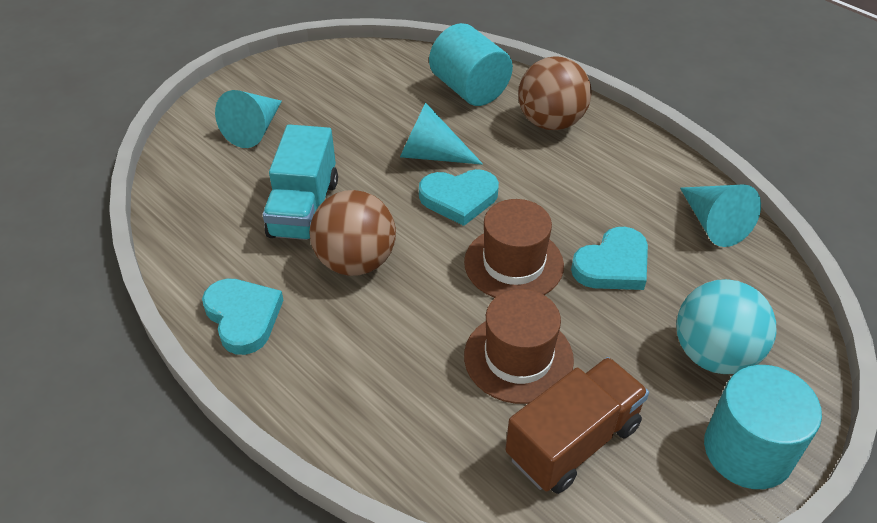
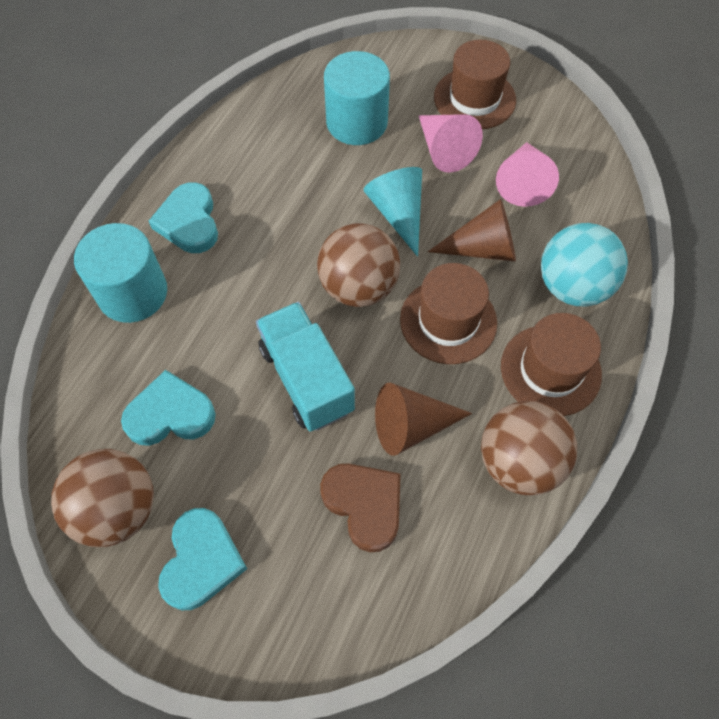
brown ball: 2 -> 3
brown cone: 0 -> 2
brown hat: 2 -> 3
brown heart: 0 -> 1
brown truck: 1 -> 0
pink cone: 0 -> 2
turquoise cone: 3 -> 1

